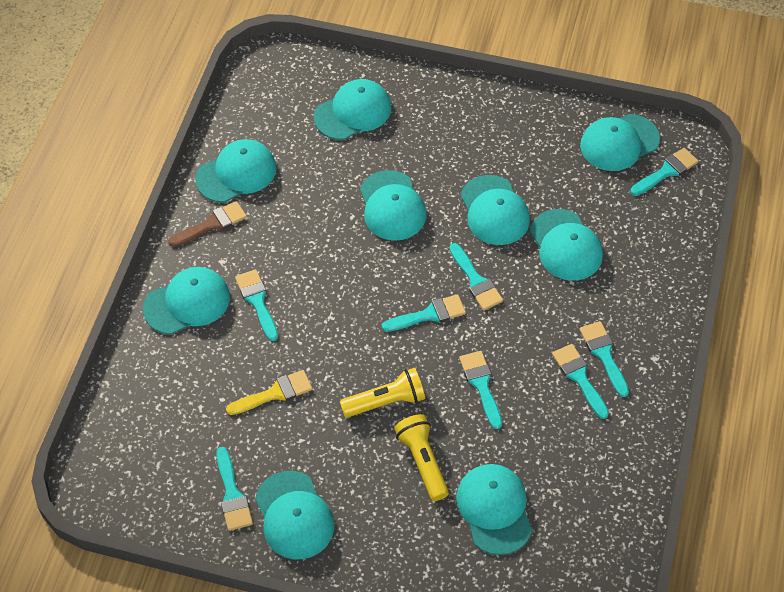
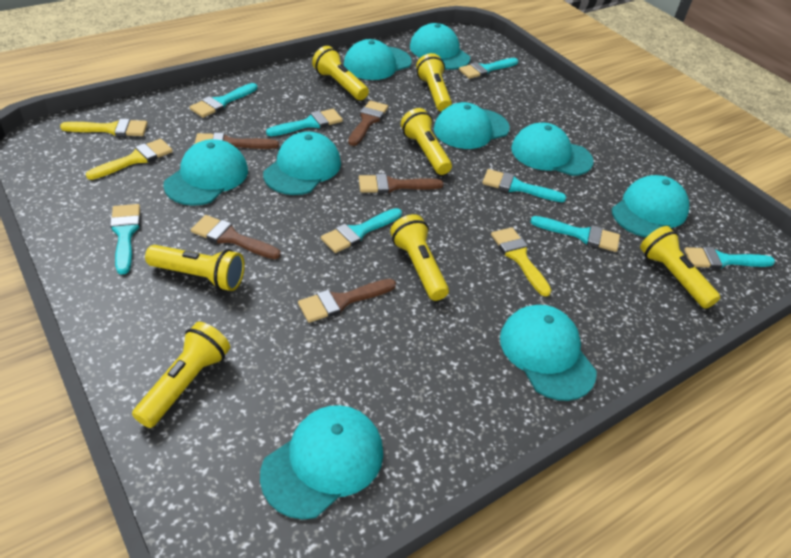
brown brush: 1 -> 5
yellow brush: 1 -> 3
yellow flashlight: 2 -> 7

